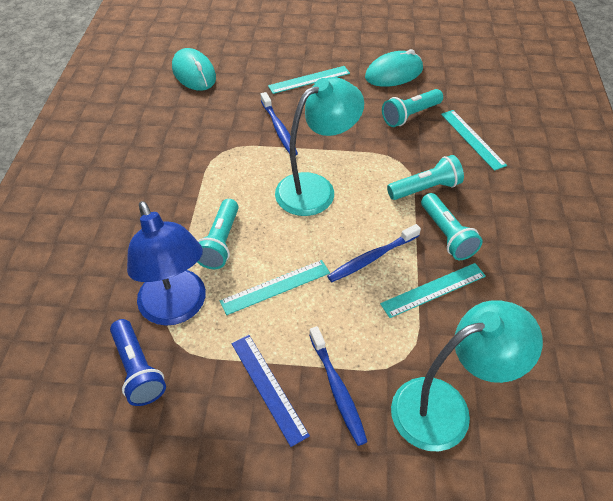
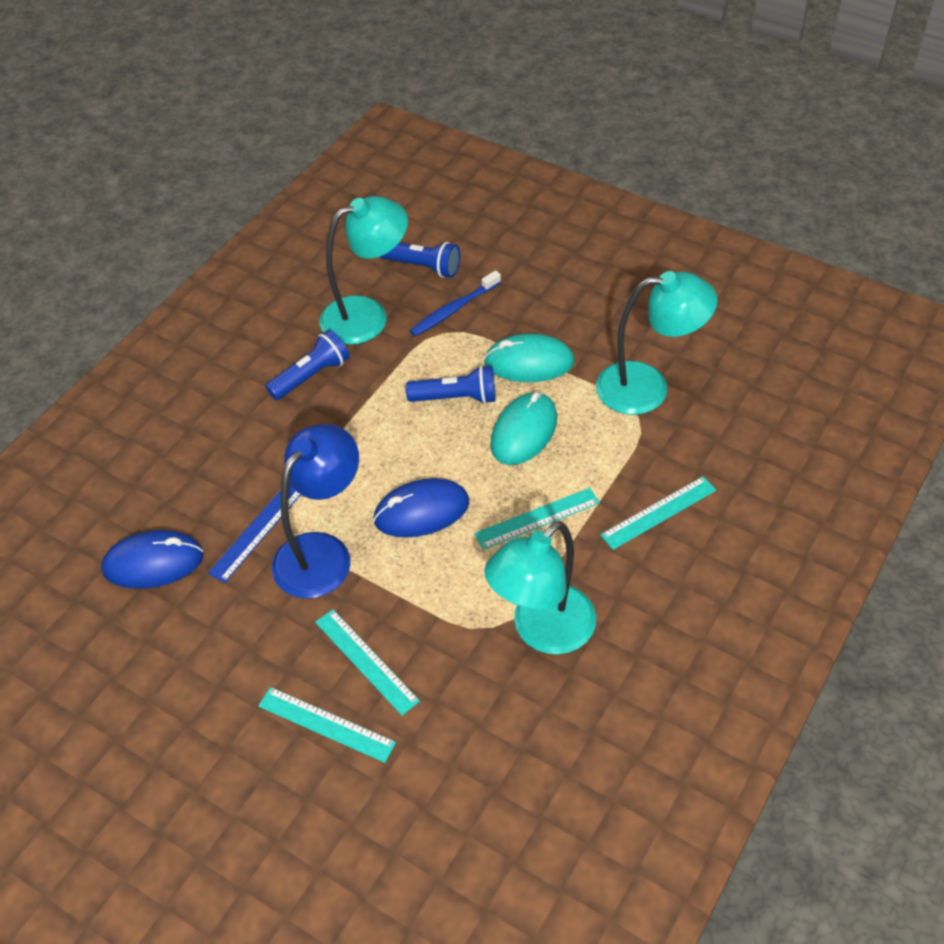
blue flashlight: 1 -> 3
blue mouse: 0 -> 2
blue toothbrush: 3 -> 1
turquoise flashlight: 4 -> 0
turquoise lamp: 2 -> 3

